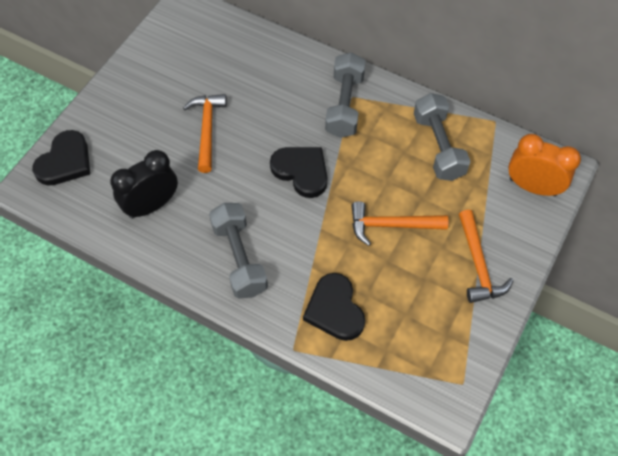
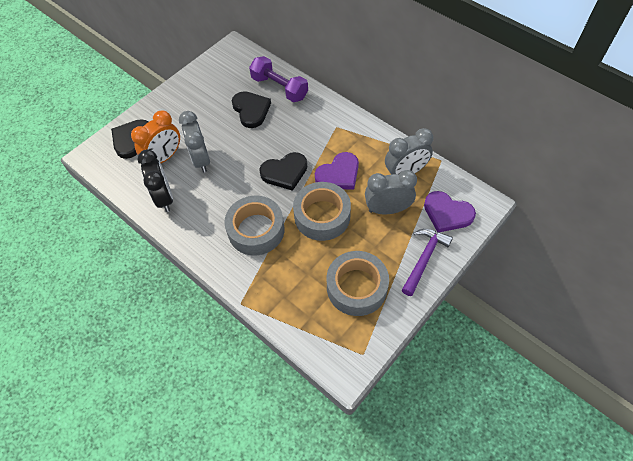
grey clock: 0 -> 3
grey dumbbell: 3 -> 0
grey tape: 0 -> 3
orange hammer: 3 -> 0
purple dumbbell: 0 -> 1
purple hammer: 0 -> 1
purple heart: 0 -> 2

